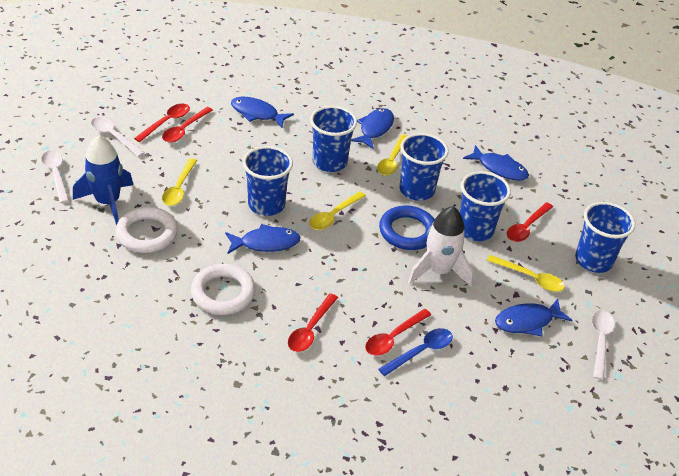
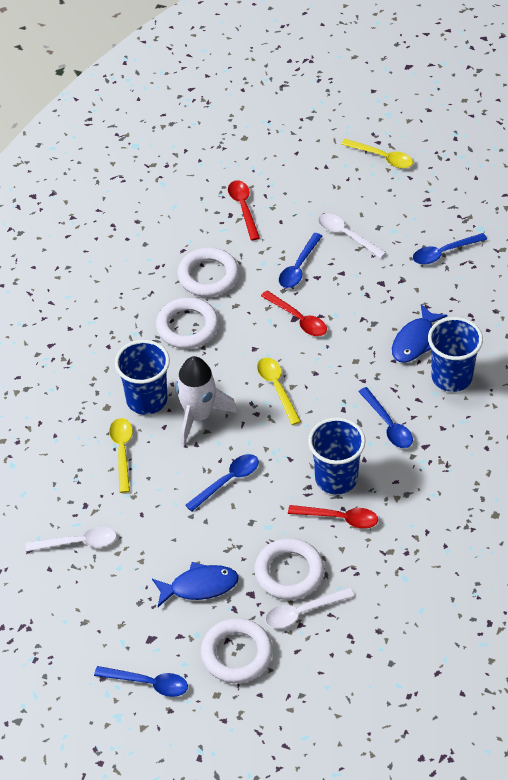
blue cup: 5 -> 3
blue fish: 5 -> 2
blue ring: 1 -> 0
blue rocket: 1 -> 0
blue spoon: 1 -> 5
red spoon: 5 -> 3
white ring: 2 -> 4
yellow spoon: 4 -> 3

